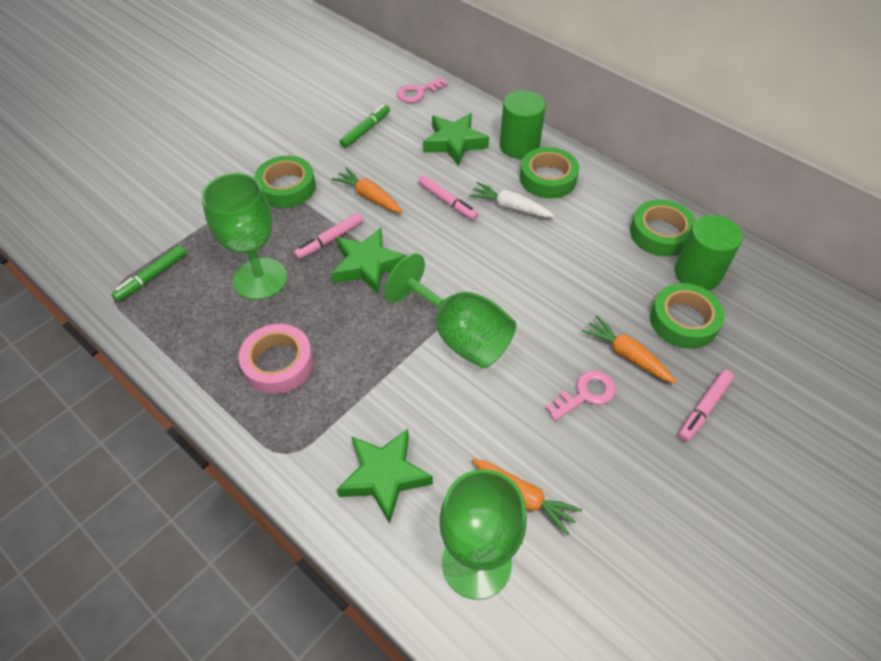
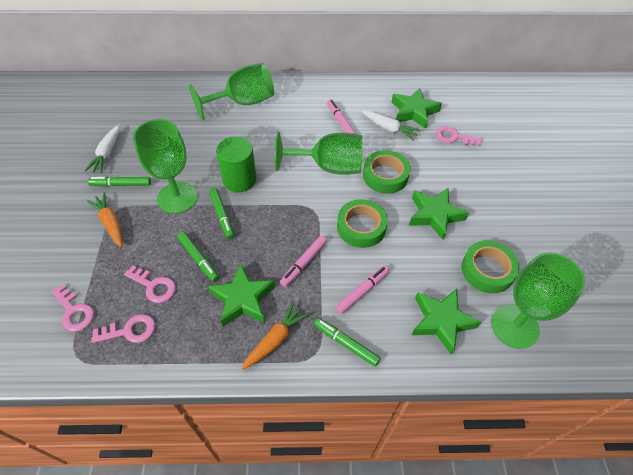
green cylinder: 2 -> 1
green goblet: 3 -> 4
green marker: 2 -> 4
green star: 3 -> 4
green tape: 4 -> 3
orange carrot: 3 -> 2
pink key: 2 -> 4
pink tape: 1 -> 0
white carrot: 1 -> 2

